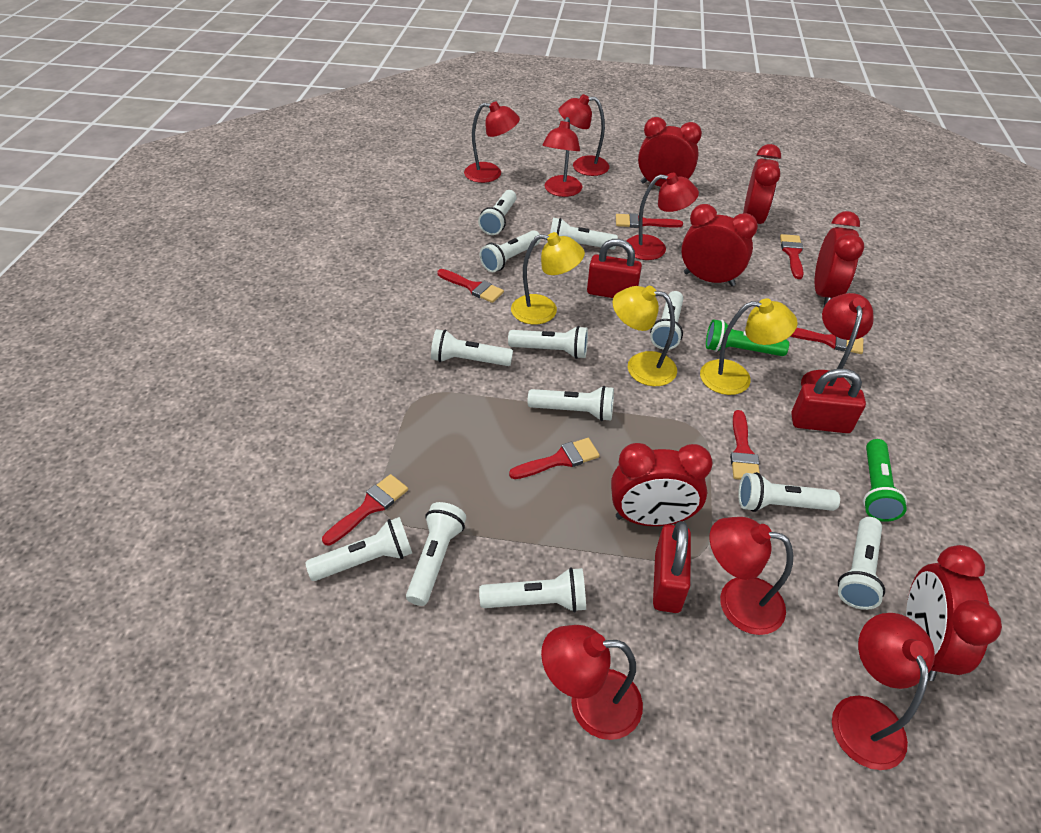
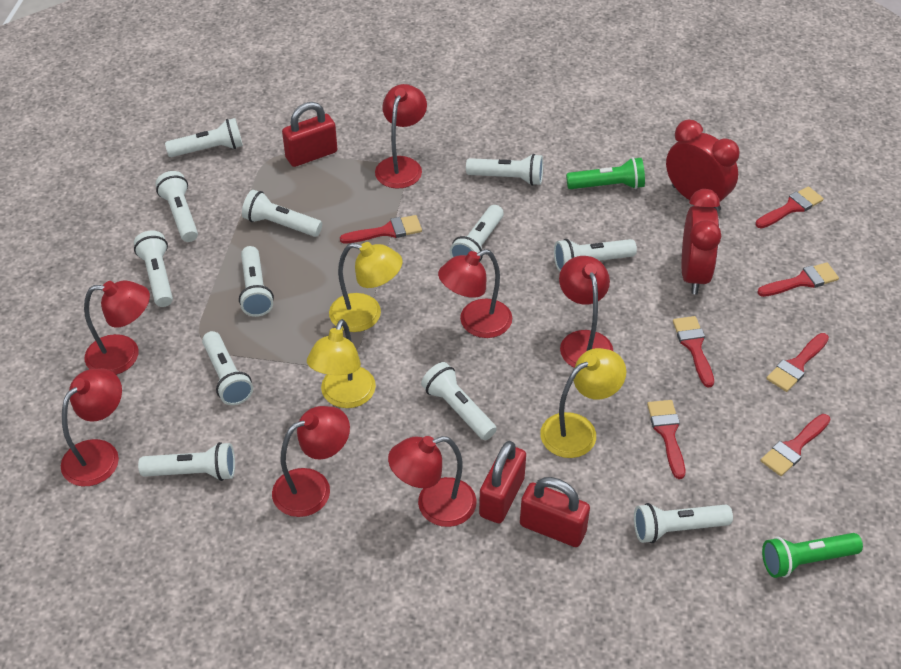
red clock: 6 -> 2
red lamp: 8 -> 7

